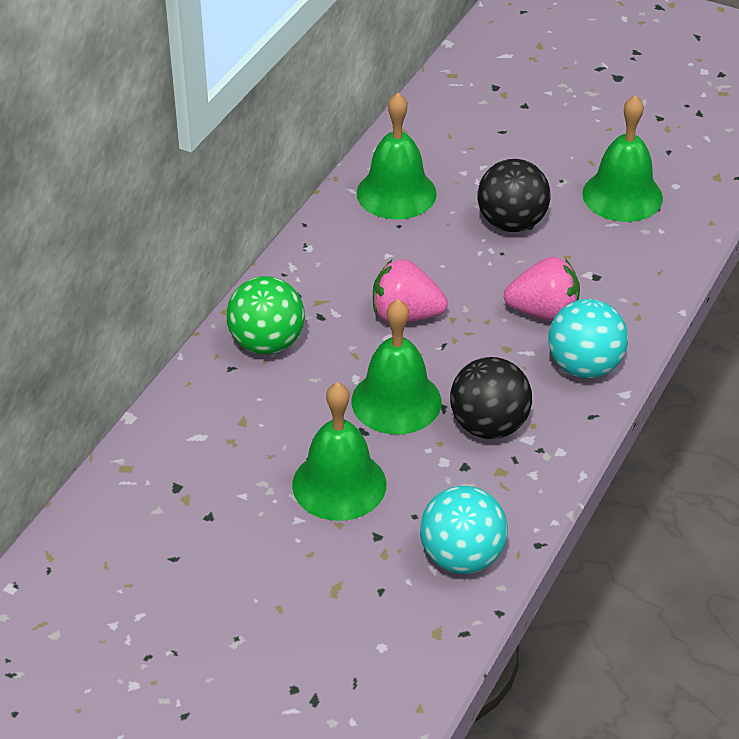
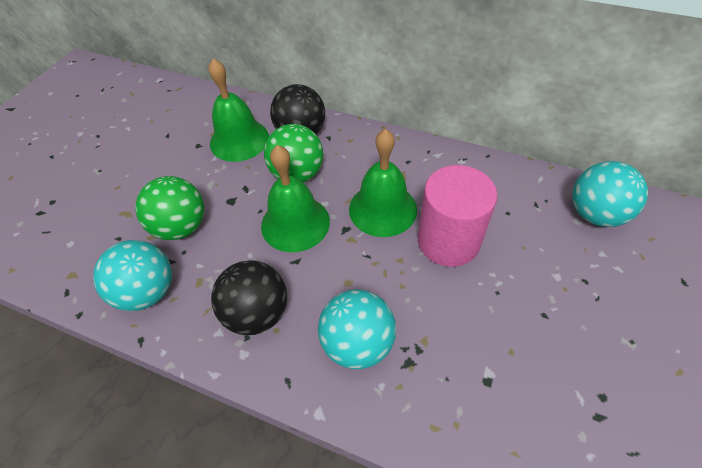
green ball: 1 -> 2
green bell: 4 -> 3
pink cylinder: 0 -> 1
pink strawberry: 2 -> 0
turquoise ball: 2 -> 3

